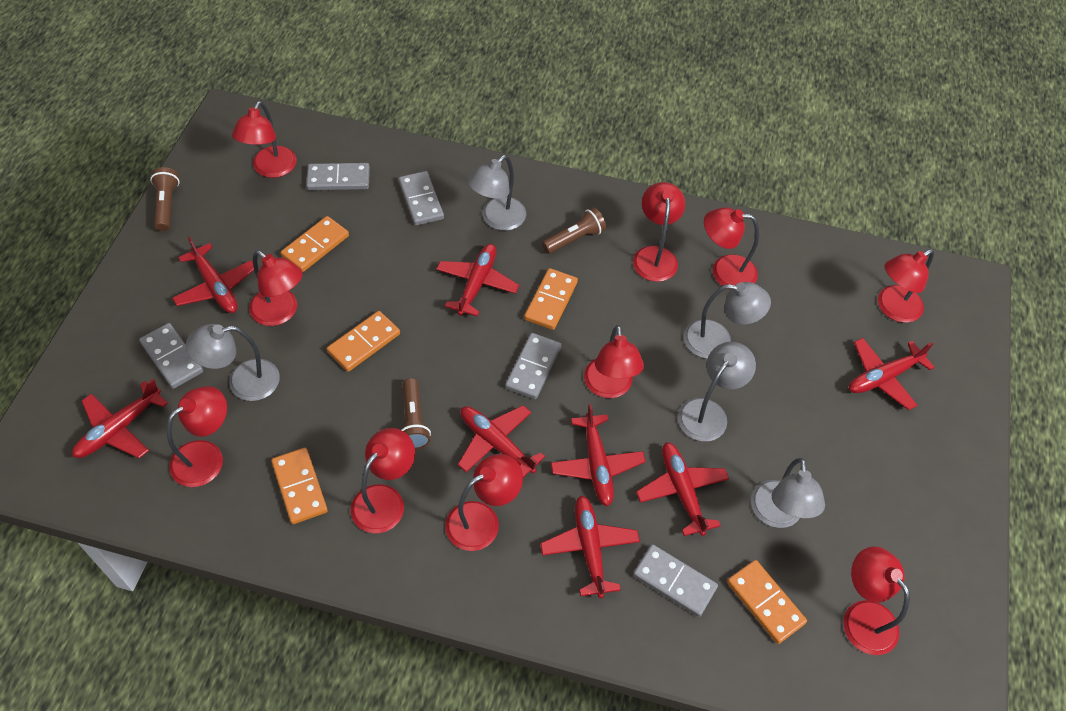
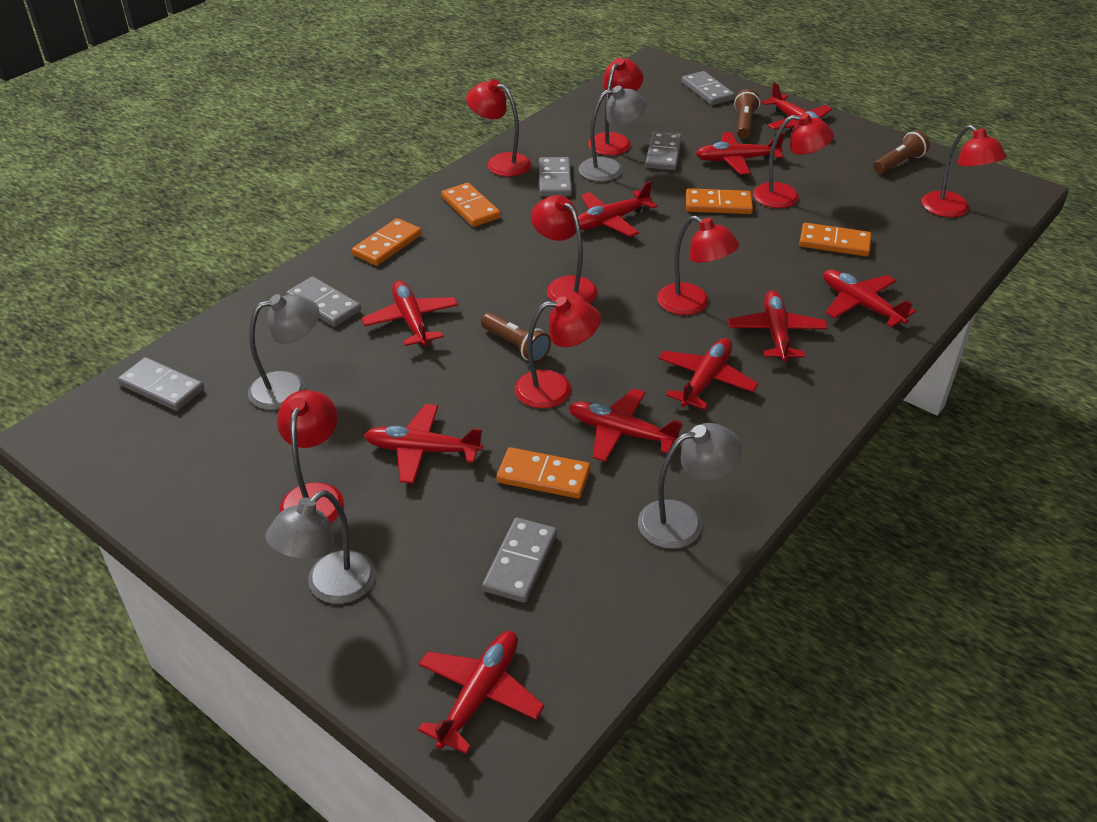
grey domino: 5 -> 6
grey lamp: 5 -> 4
red lamp: 10 -> 8
red plane: 8 -> 10

